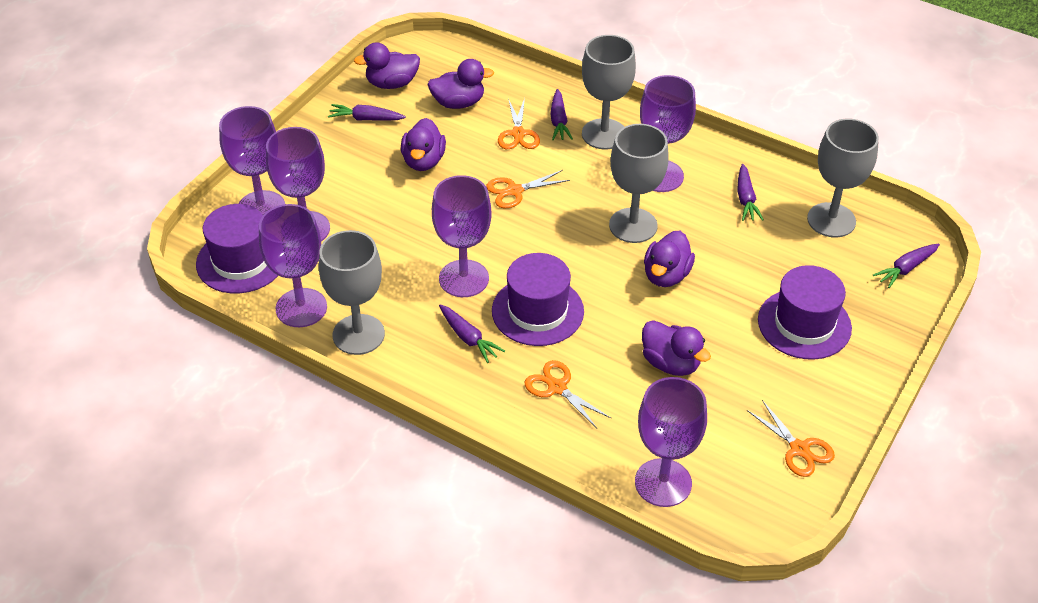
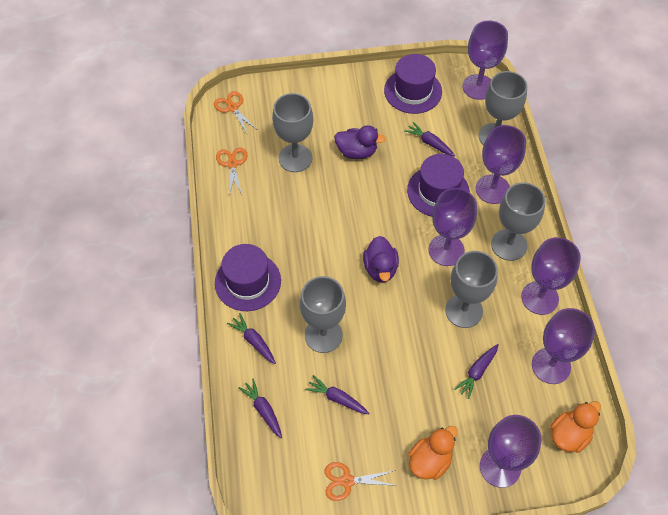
grey goblet: 4 -> 5
orange duck: 0 -> 2
orange scissors: 4 -> 3
purple duck: 5 -> 2

